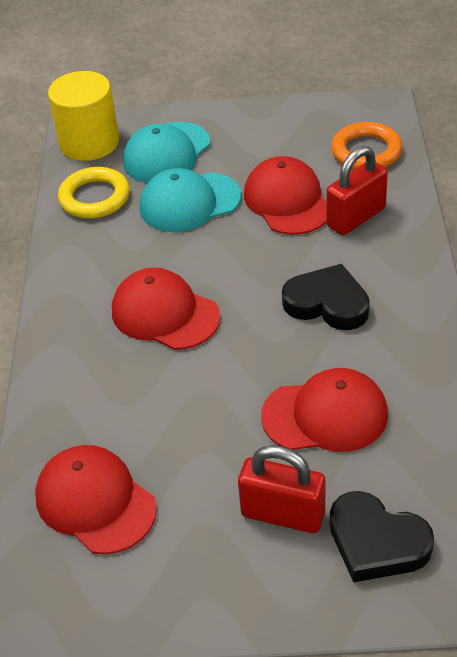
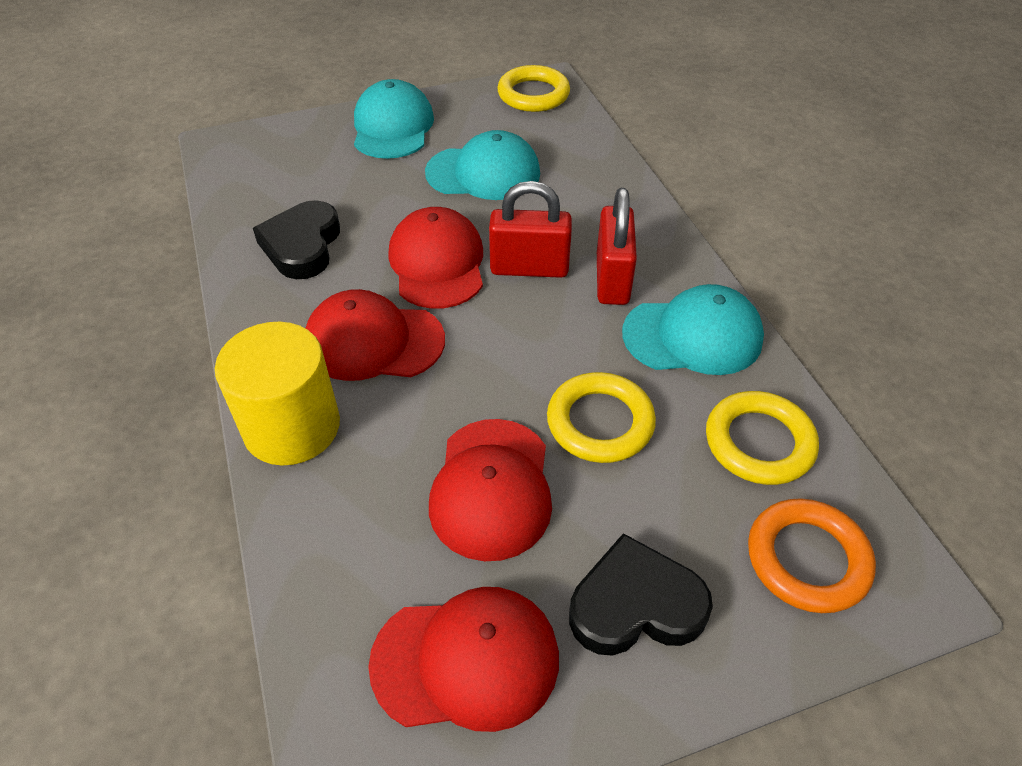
turquoise cap: 2 -> 3
yellow ring: 1 -> 3

